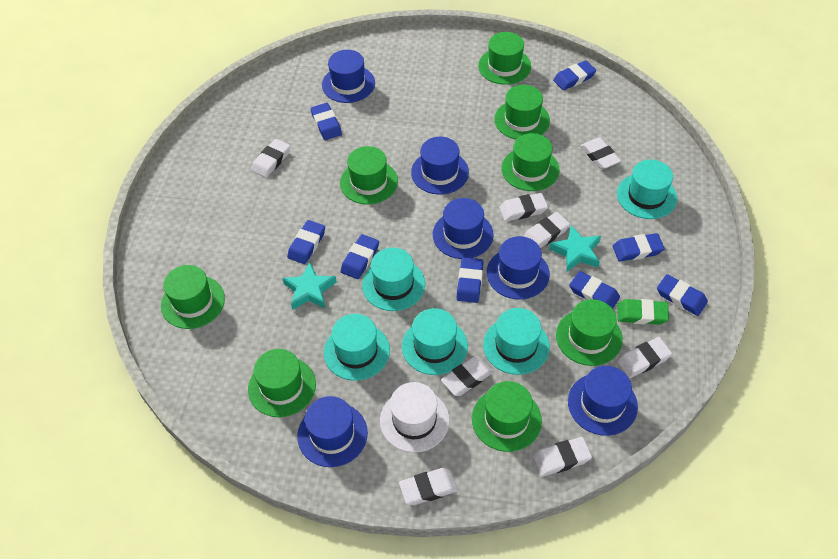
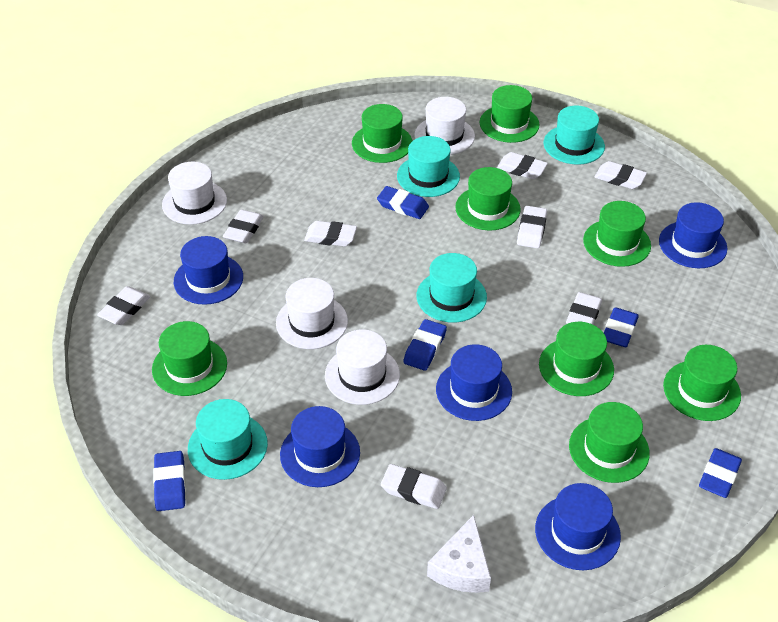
blue eraser: 8 -> 5
blue hat: 6 -> 5
green eraser: 1 -> 0
turquoise hat: 5 -> 4
turquoise star: 2 -> 0
white cheese: 0 -> 1
white hat: 1 -> 4

